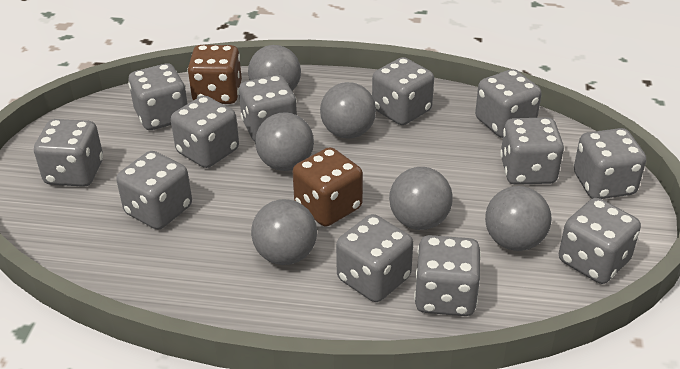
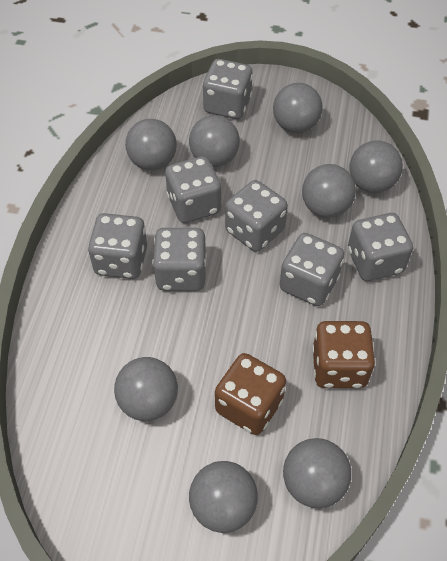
grey ball: 6 -> 8
grey dice: 12 -> 7

